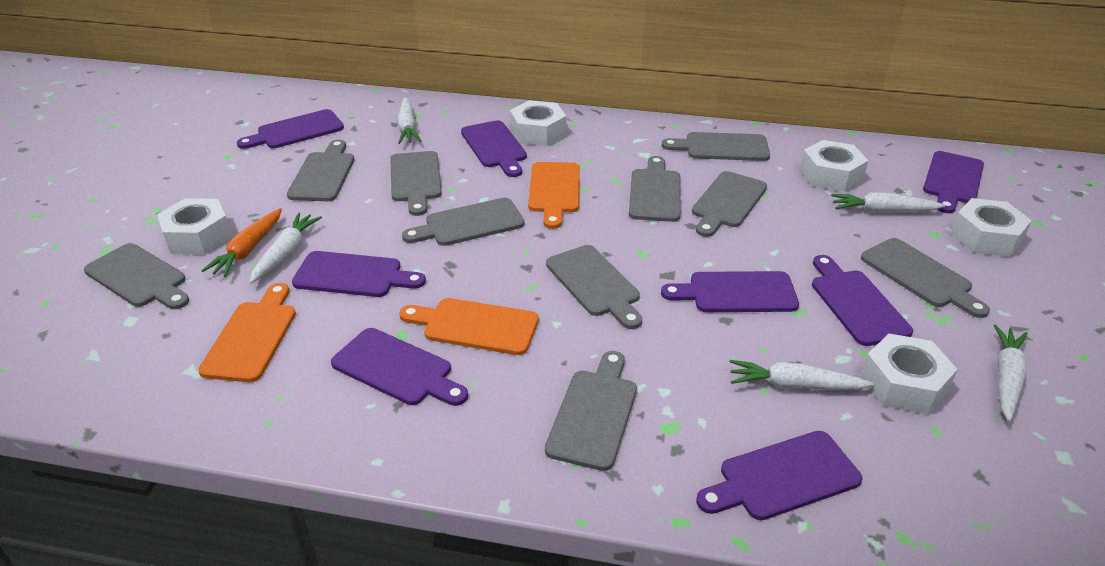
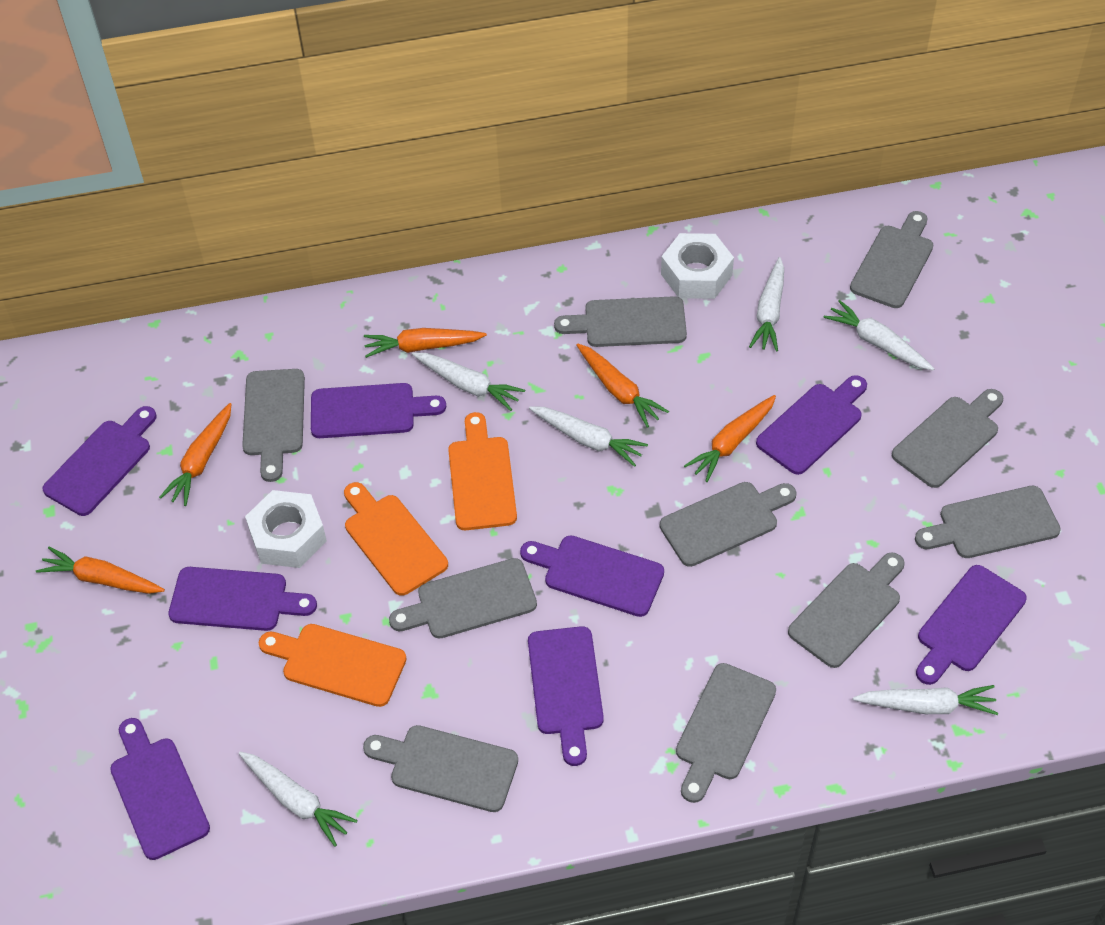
orange carrot: 1 -> 5
white carrot: 5 -> 6
white nut: 5 -> 2

